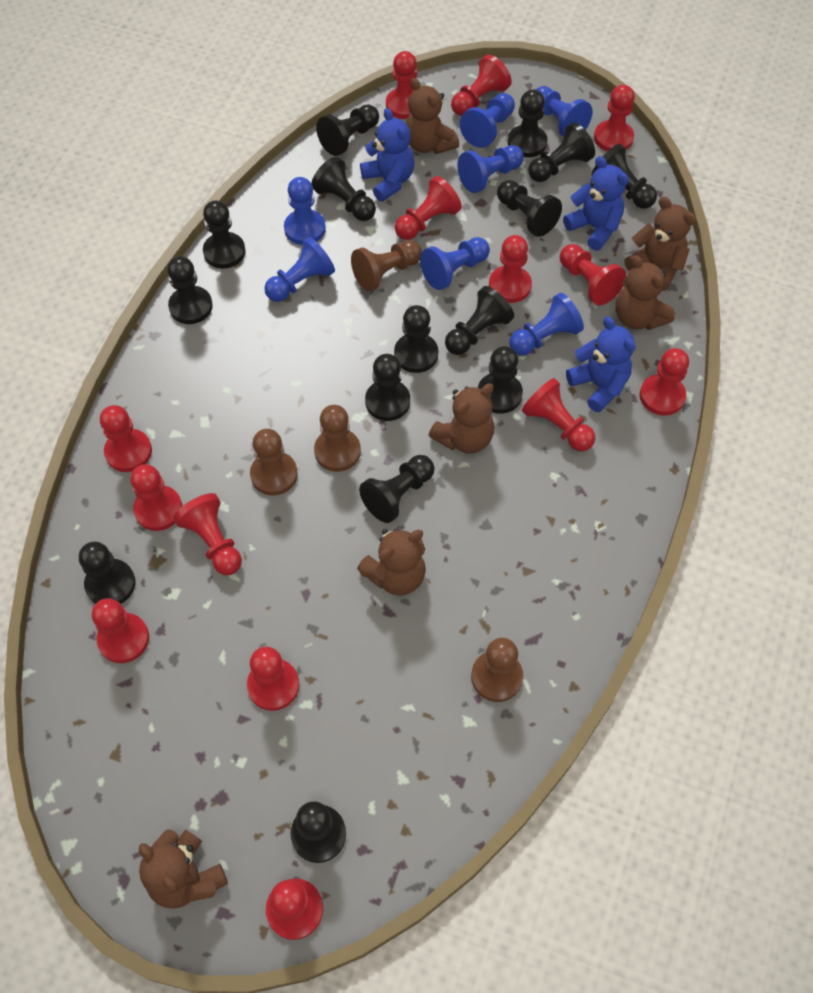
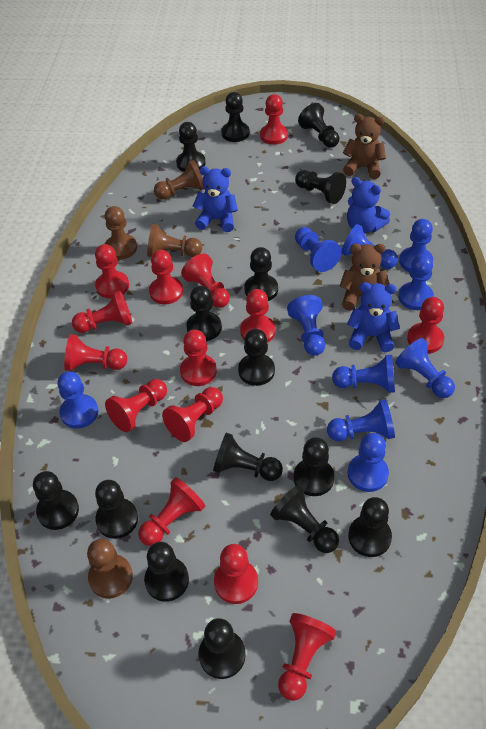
blue pawn: 7 -> 10
brown teddy bear: 6 -> 2

